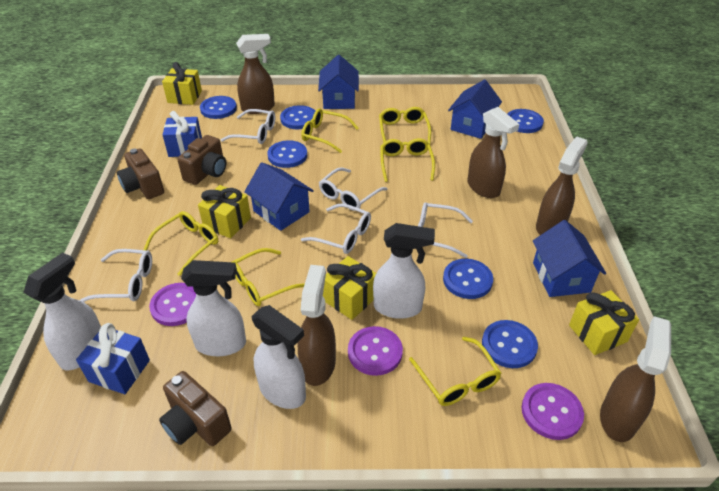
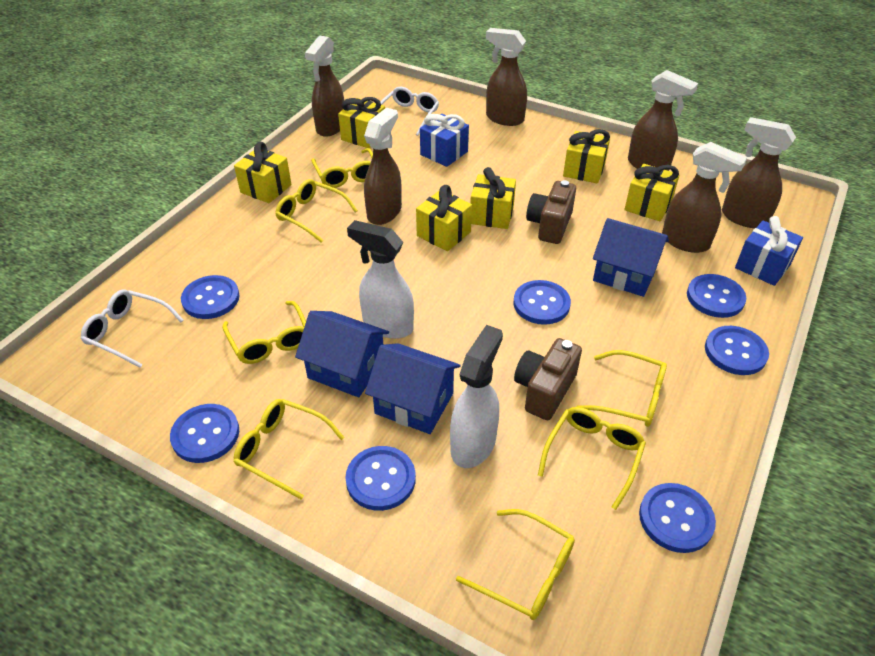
blue button: 6 -> 7
blue house: 4 -> 3
brown camera: 3 -> 2
brown spray bottle: 5 -> 6
purple button: 3 -> 0
white glasses: 5 -> 2
white spray bottle: 4 -> 2
yellow gift: 4 -> 6
yellow glasses: 6 -> 7

